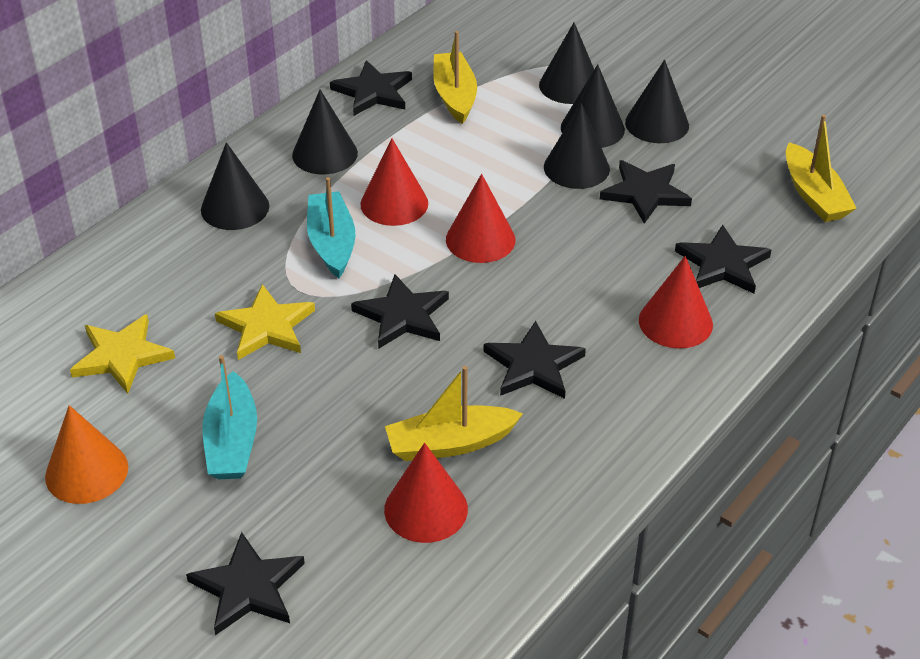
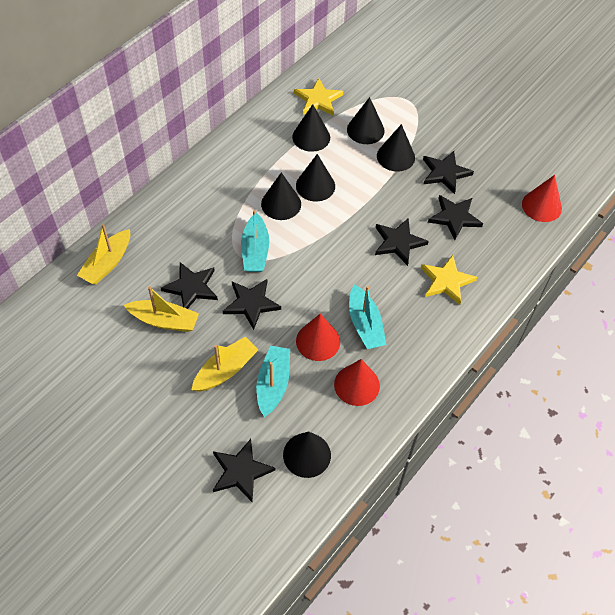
orange cone: 1 -> 0
red cone: 4 -> 3
turquoise boat: 2 -> 3

